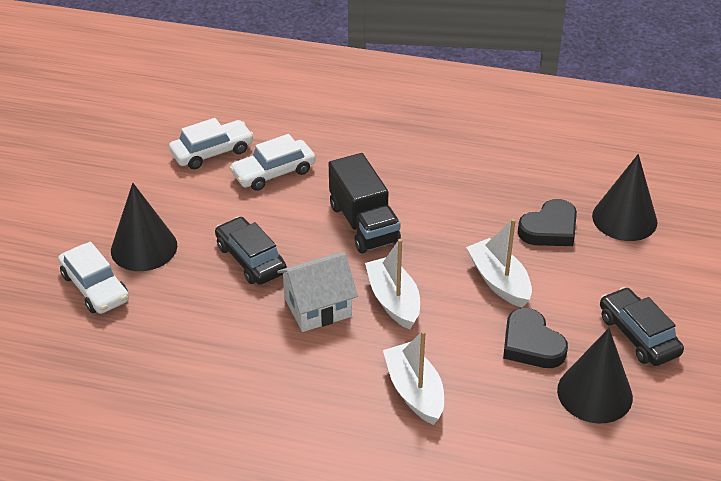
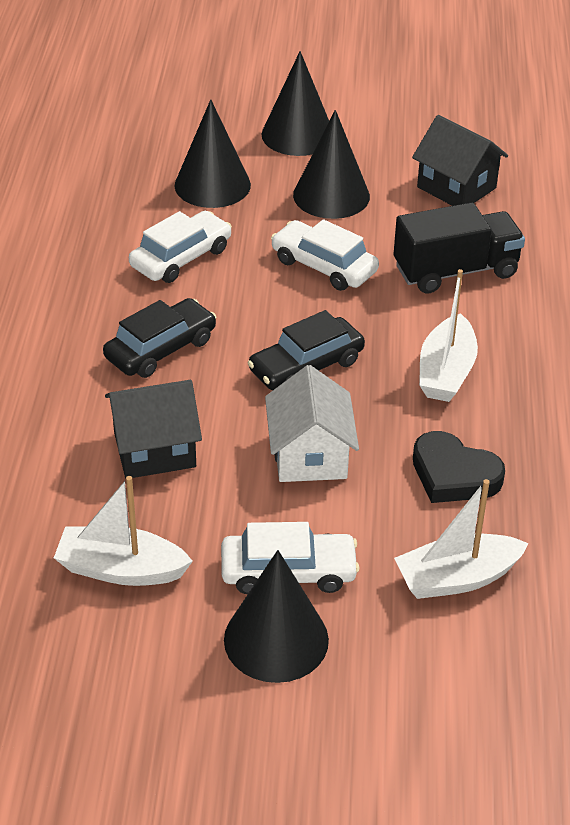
black cone: 3 -> 4
black heart: 2 -> 1
black house: 0 -> 2

